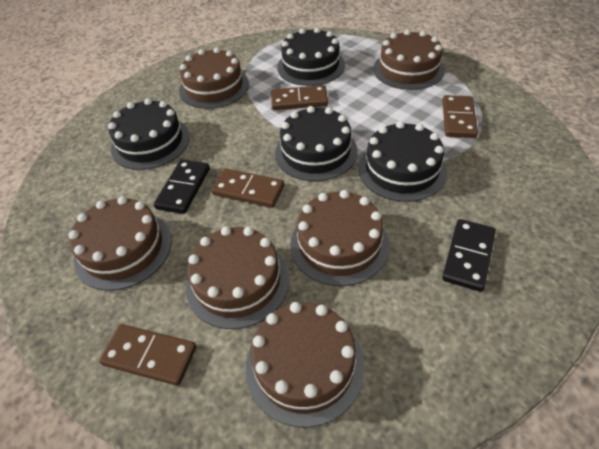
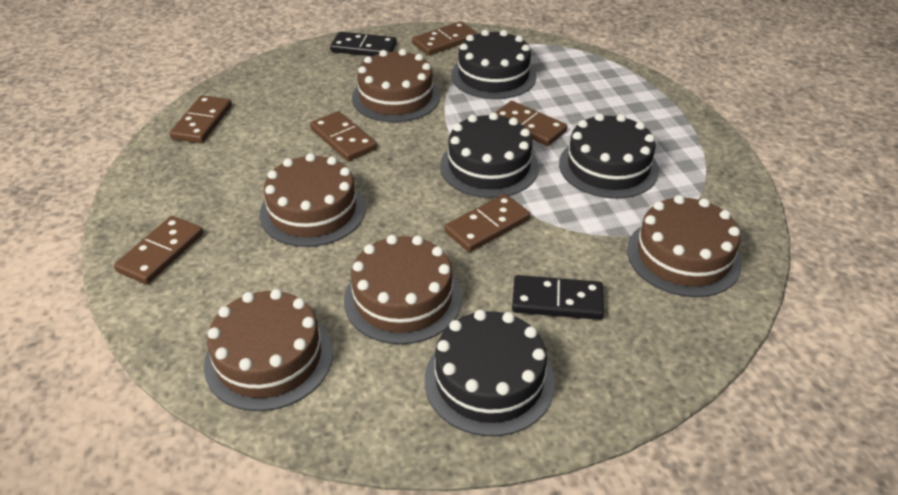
brown cake: 6 -> 5
brown domino: 4 -> 6

